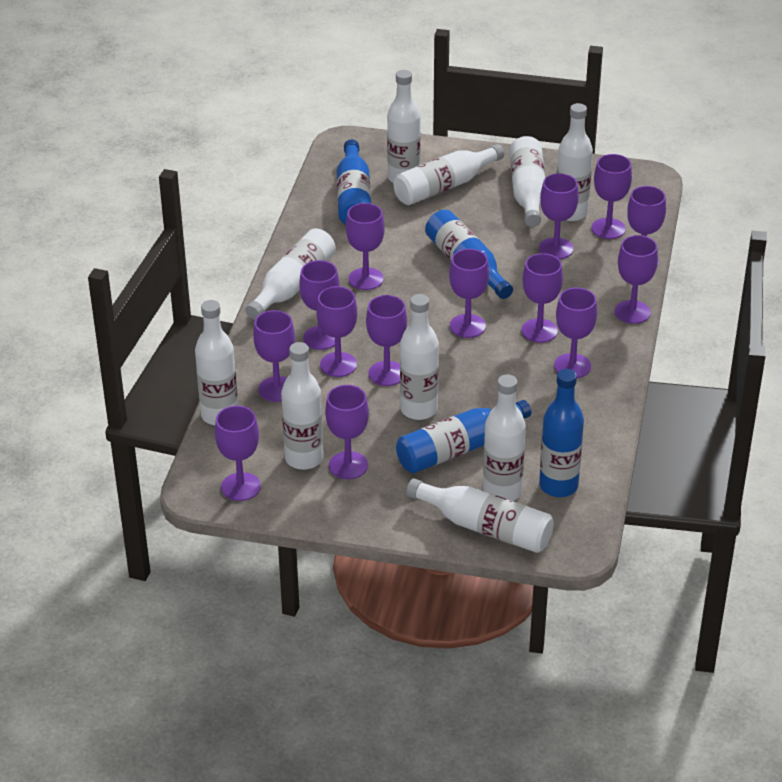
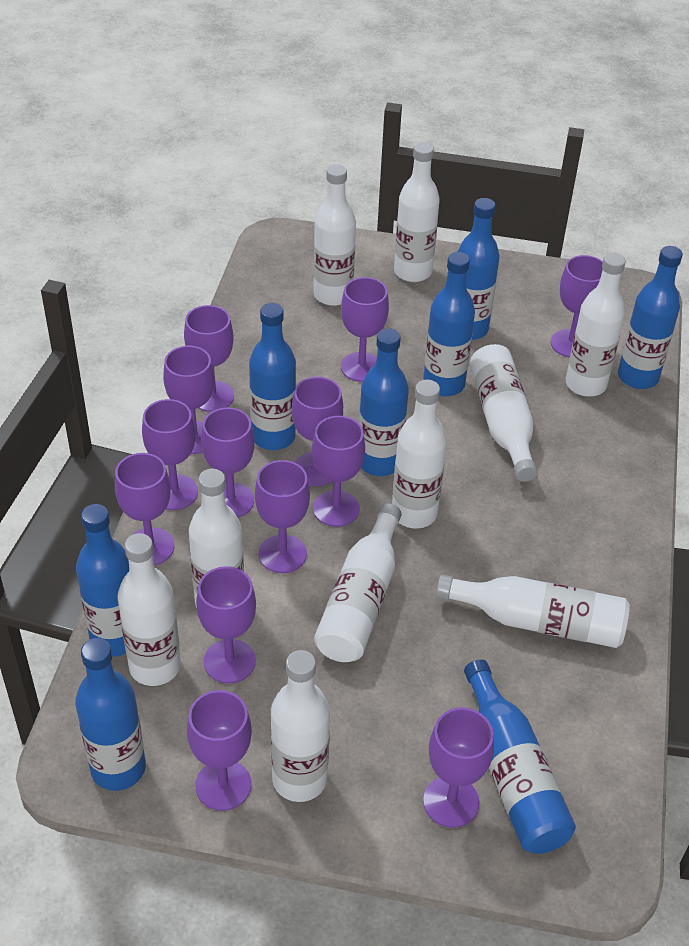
blue bottle: 4 -> 8
purple goblet: 14 -> 13

